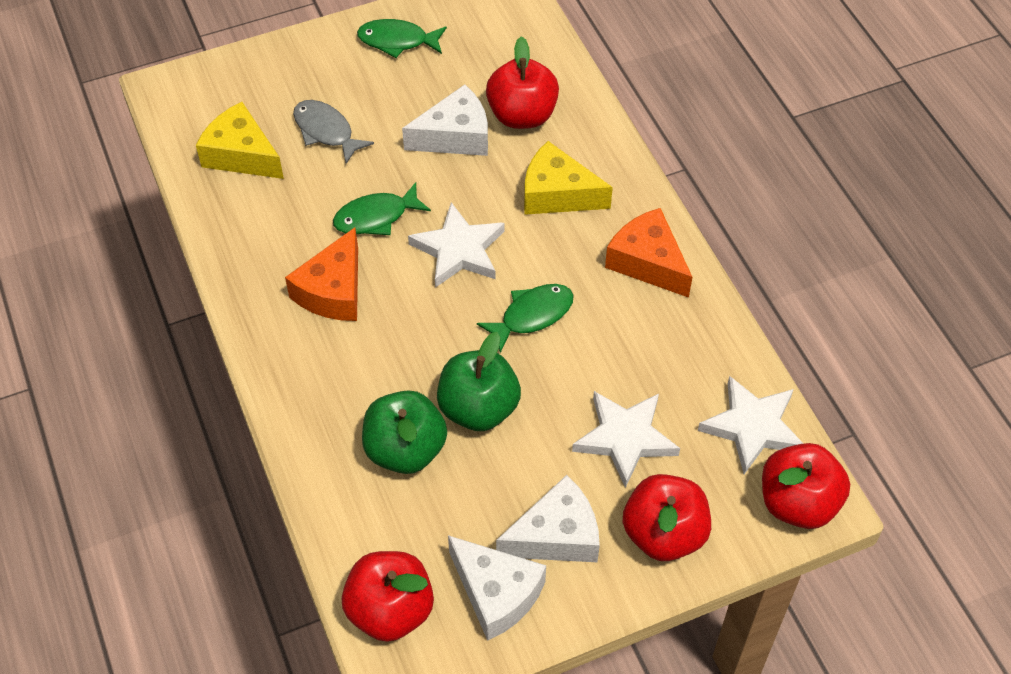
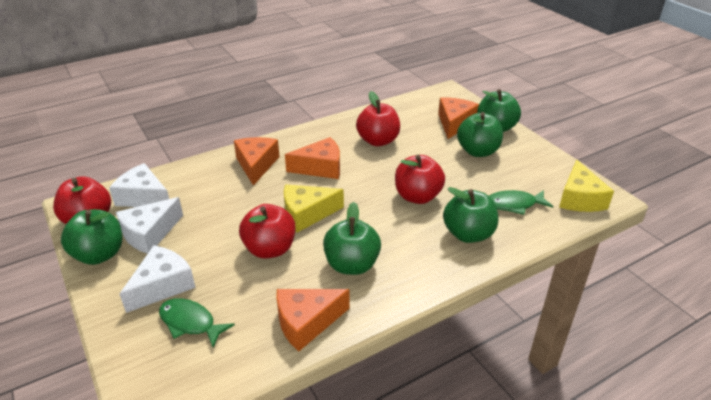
green apple: 2 -> 5
green fish: 3 -> 2
grey fish: 1 -> 0
orange cheese: 2 -> 4
white star: 3 -> 0

